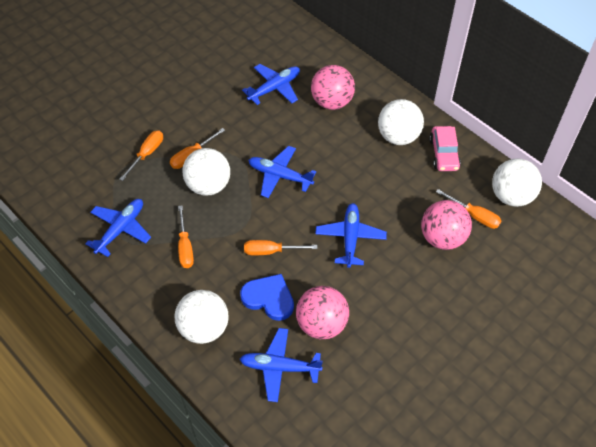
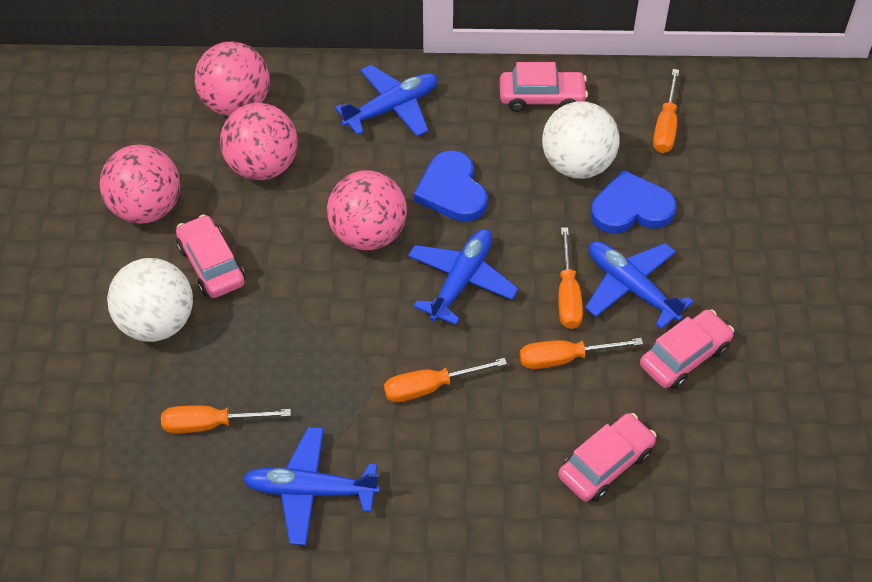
blue heart: 1 -> 2
blue plane: 5 -> 4
pink ball: 3 -> 4
pink car: 1 -> 4
white ball: 4 -> 2

